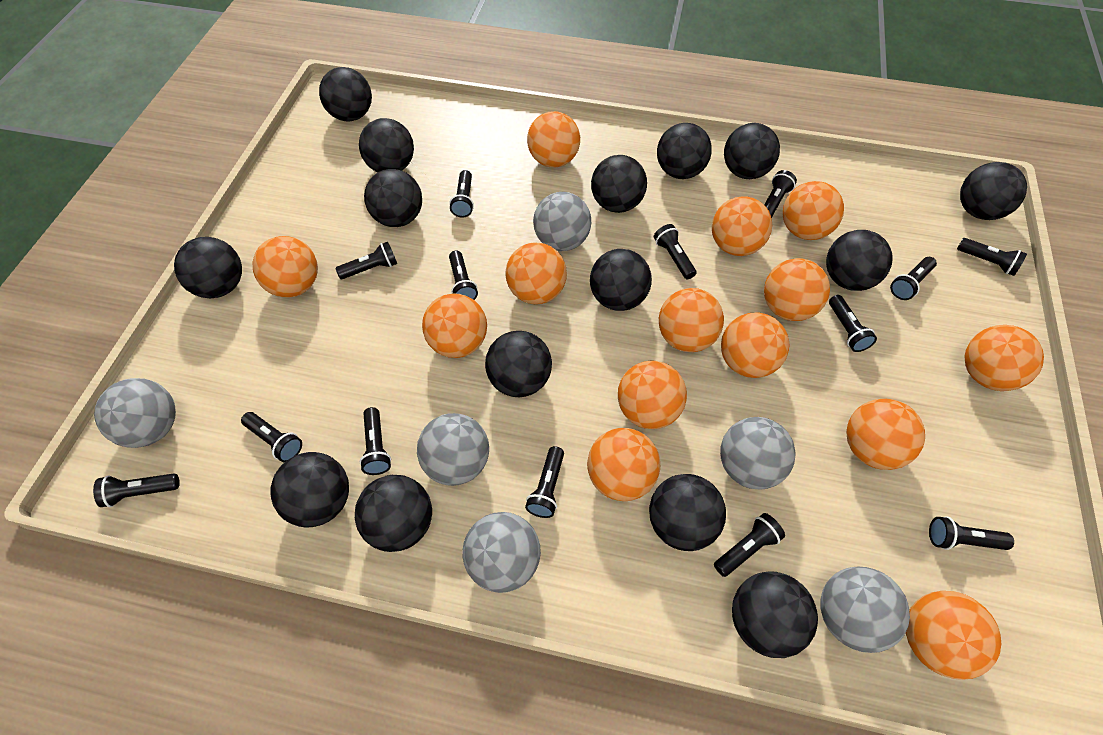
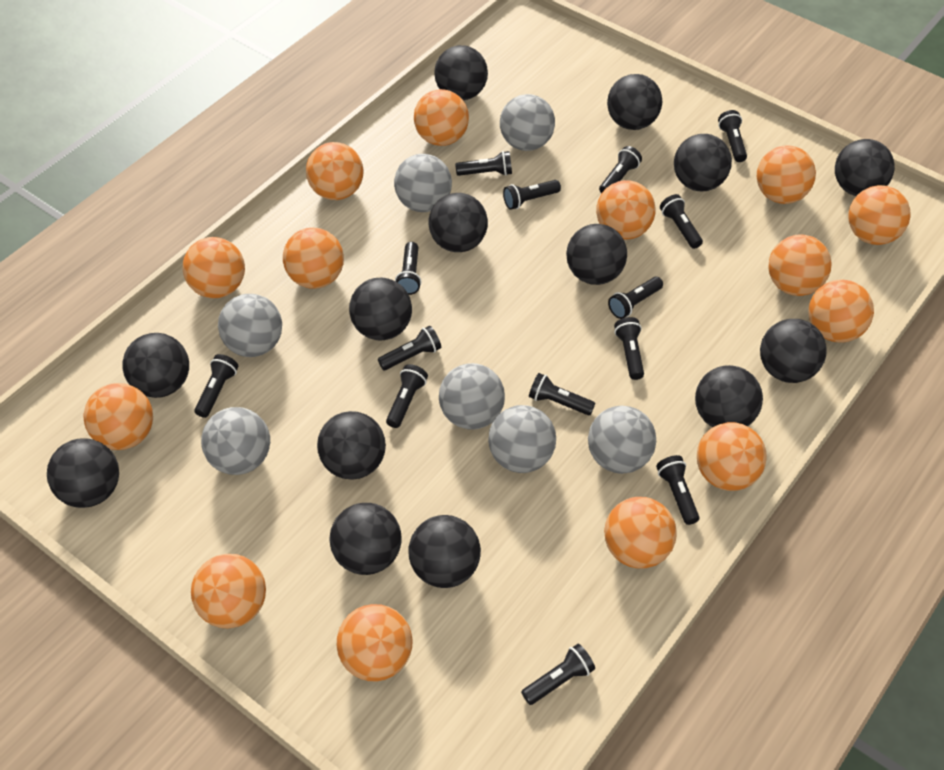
black ball: 15 -> 14
grey ball: 6 -> 7

